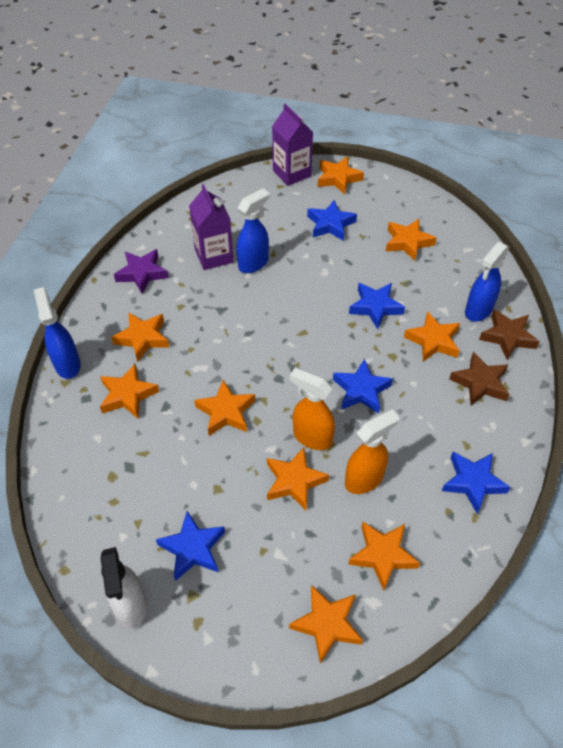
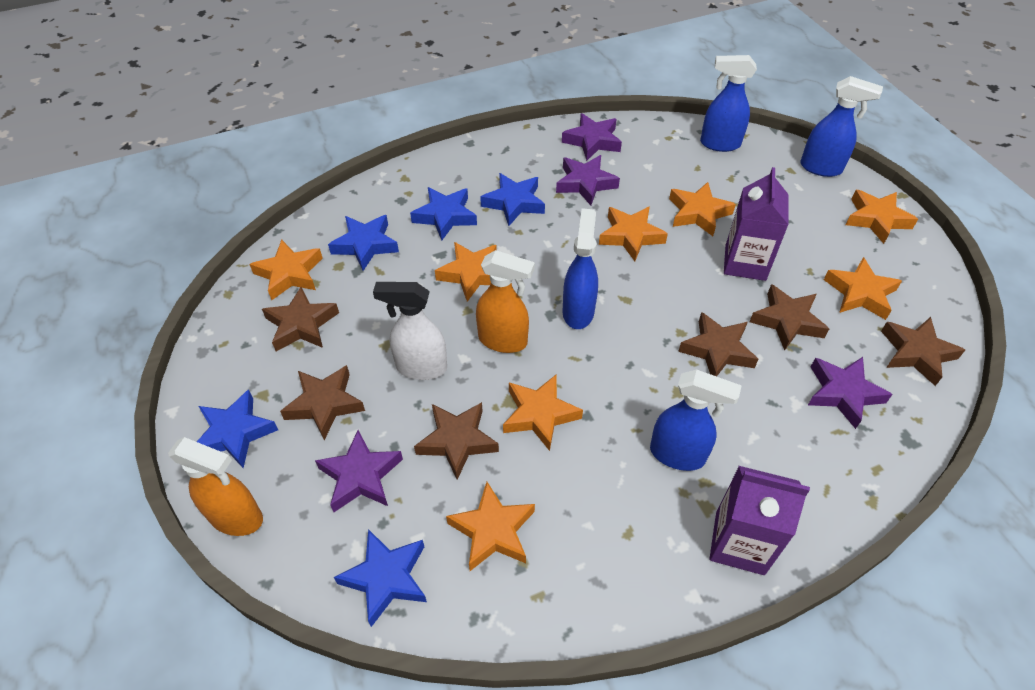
blue spray bottle: 3 -> 4
brown star: 2 -> 6
orange star: 9 -> 8
purple star: 1 -> 4

